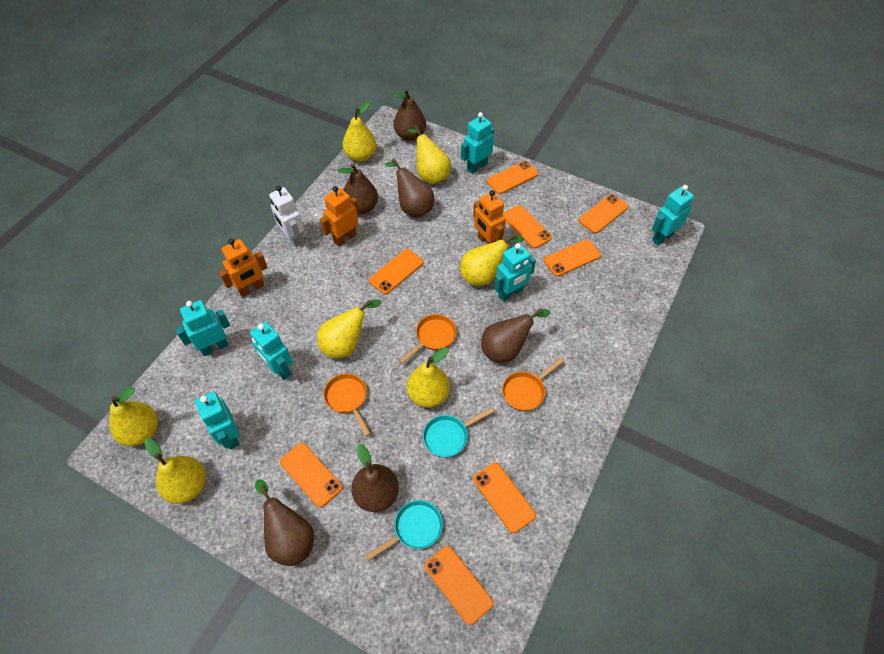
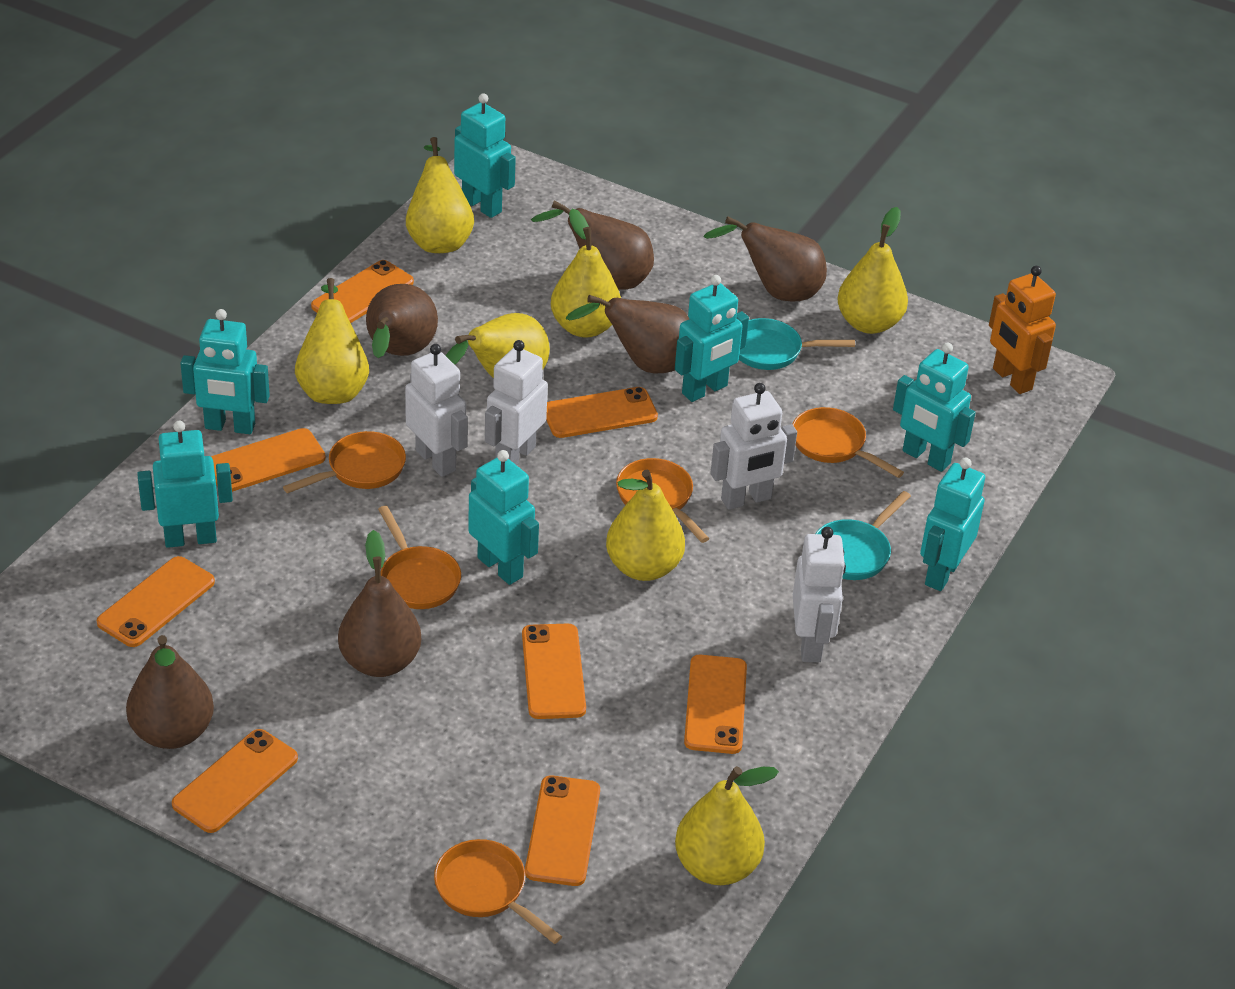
orange pan: 3 -> 5
orange robot: 3 -> 1
turquoise robot: 6 -> 7
white robot: 1 -> 4

